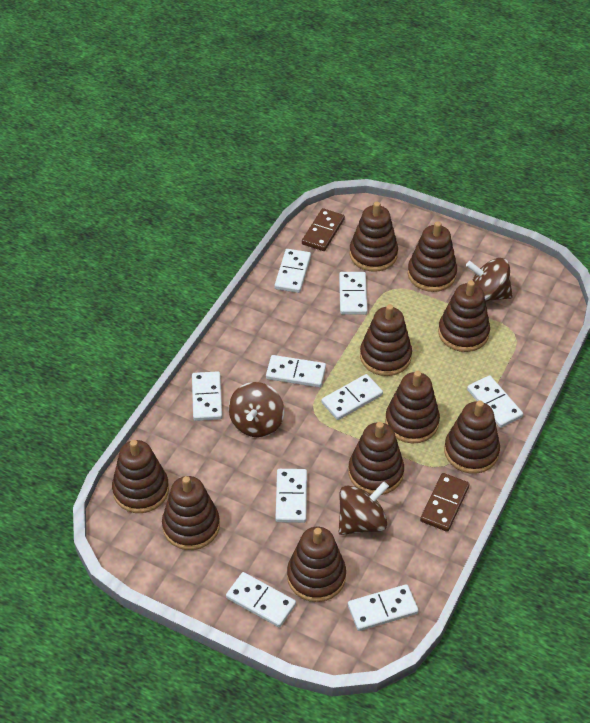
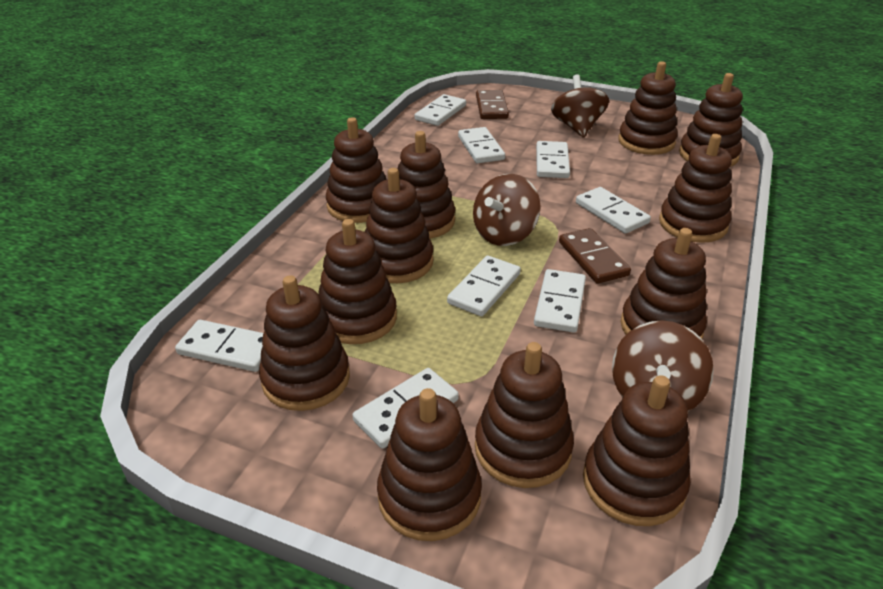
brown stacking toy: 10 -> 12
white domino: 9 -> 8

